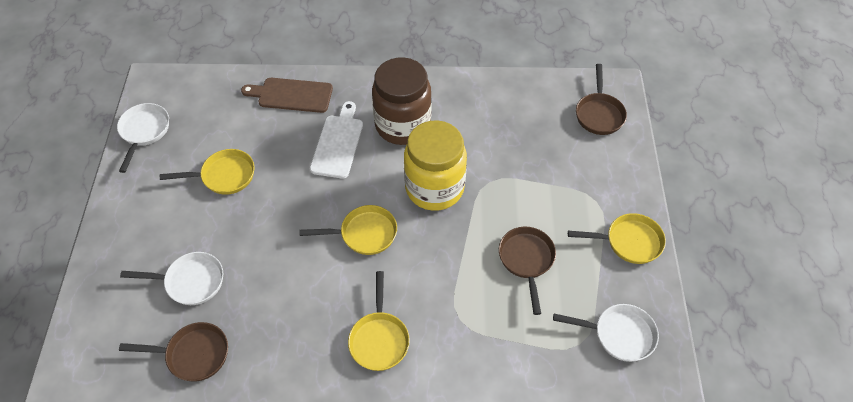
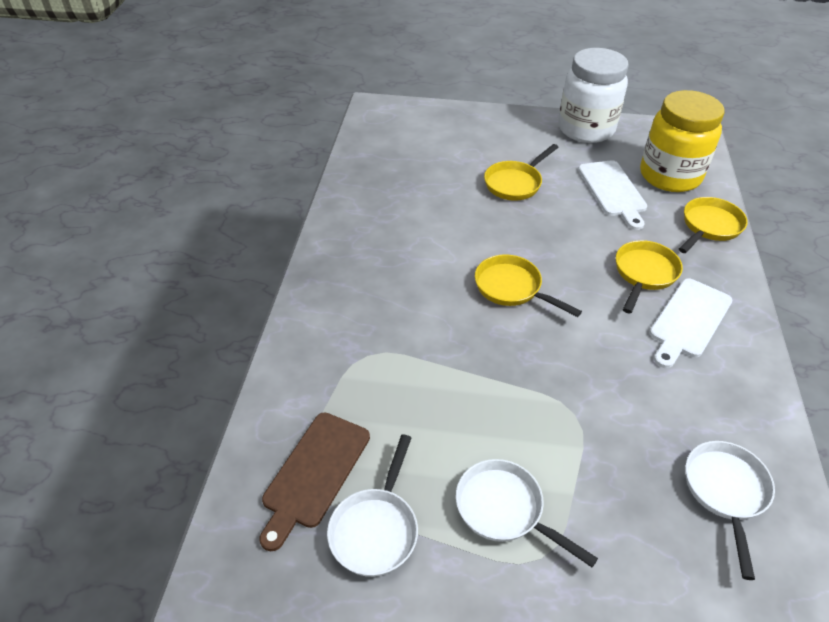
brown jar: 1 -> 0
brown pan: 3 -> 0
white cutting board: 1 -> 2
white jar: 0 -> 1

